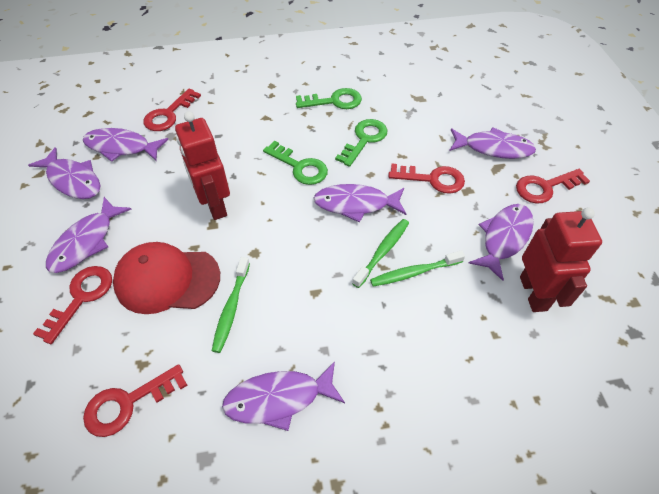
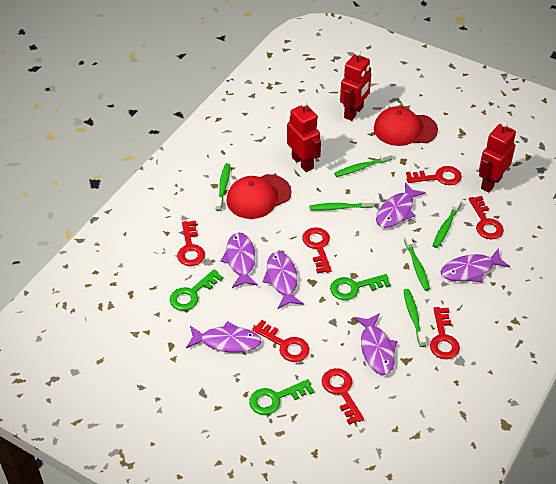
green toothbrush: 3 -> 6
purple fish: 7 -> 6
red cap: 1 -> 2
red key: 5 -> 7
red robot: 2 -> 3

